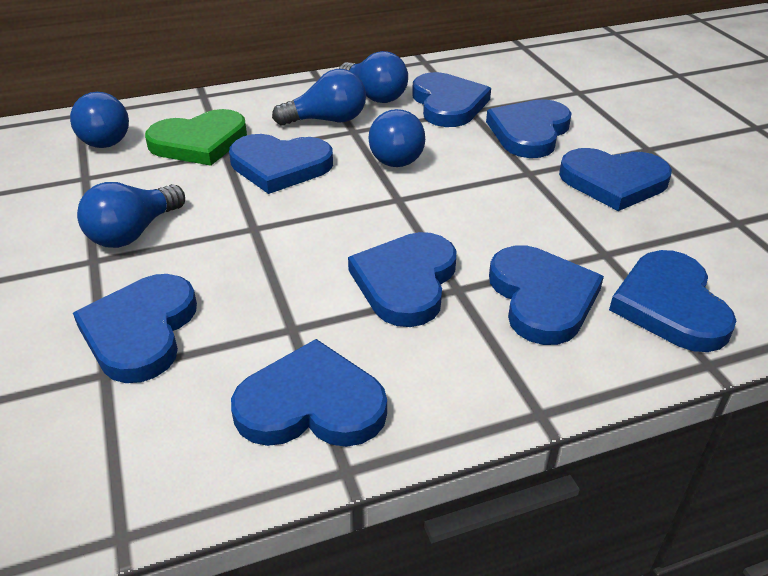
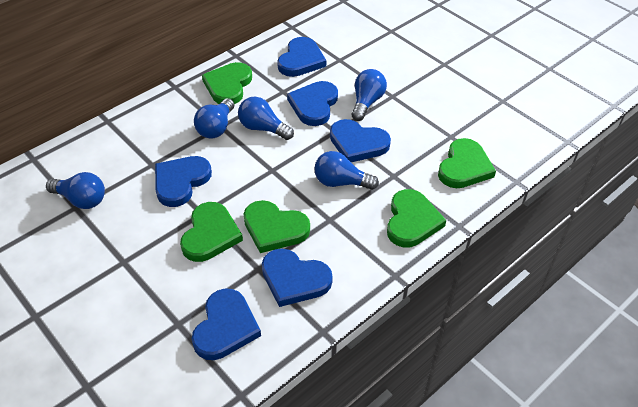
blue heart: 9 -> 6
green heart: 1 -> 5

